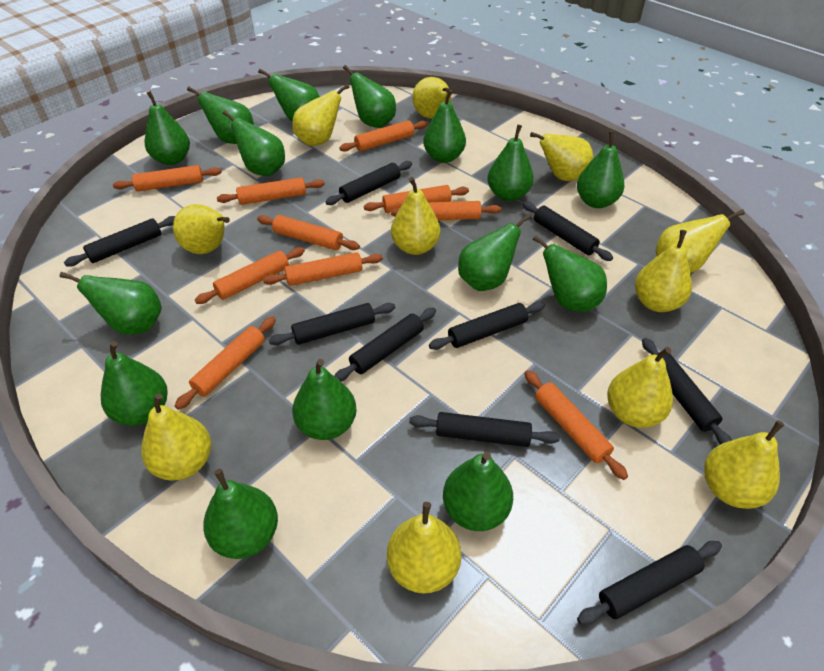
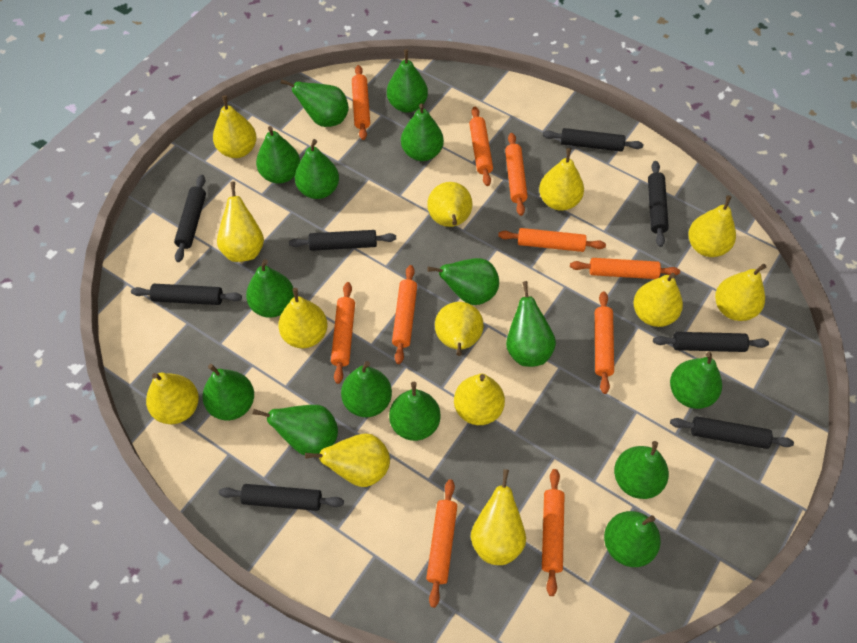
black rolling pin: 9 -> 8
yellow pear: 11 -> 13

